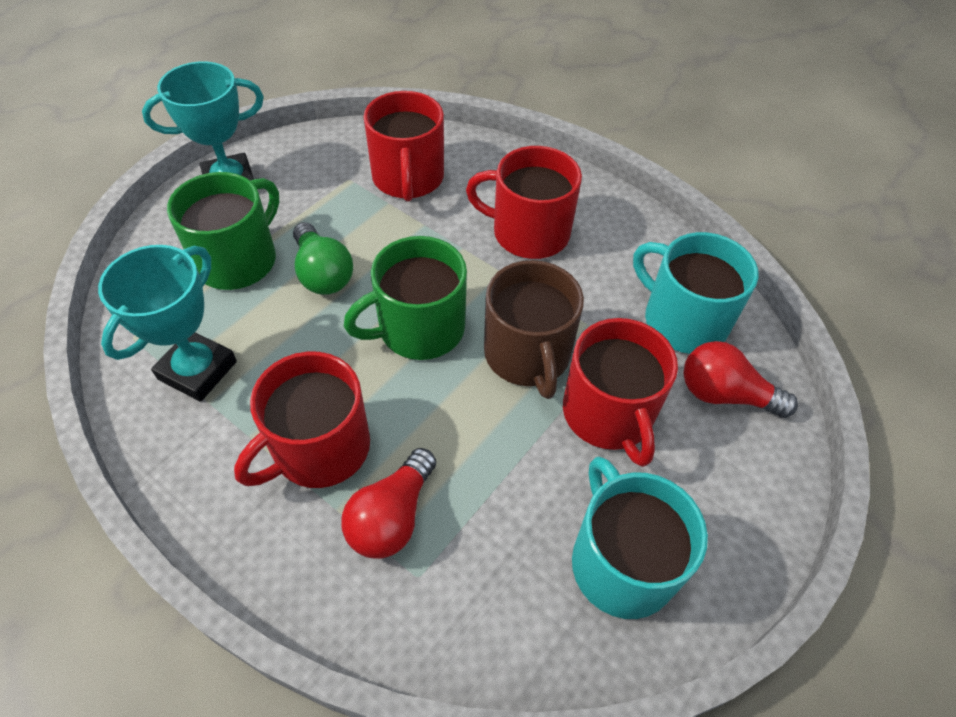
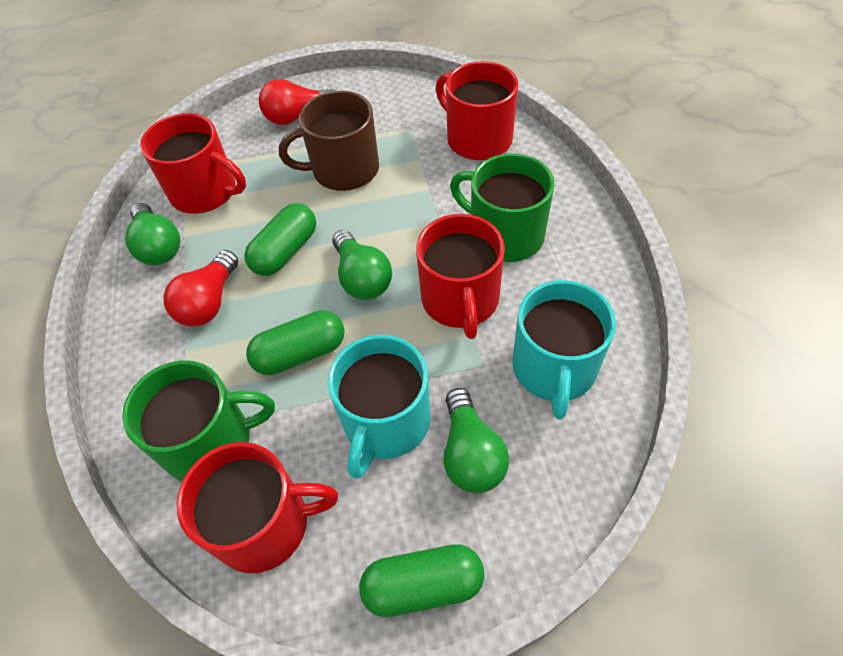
green capsule: 0 -> 3
green light bulb: 1 -> 3
turquoise trophy: 2 -> 0

